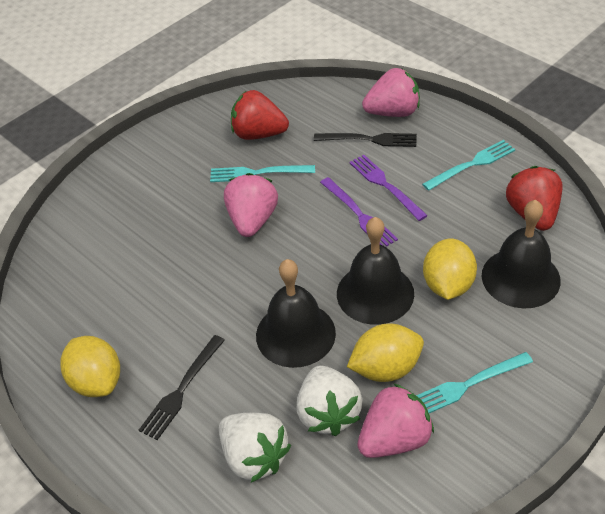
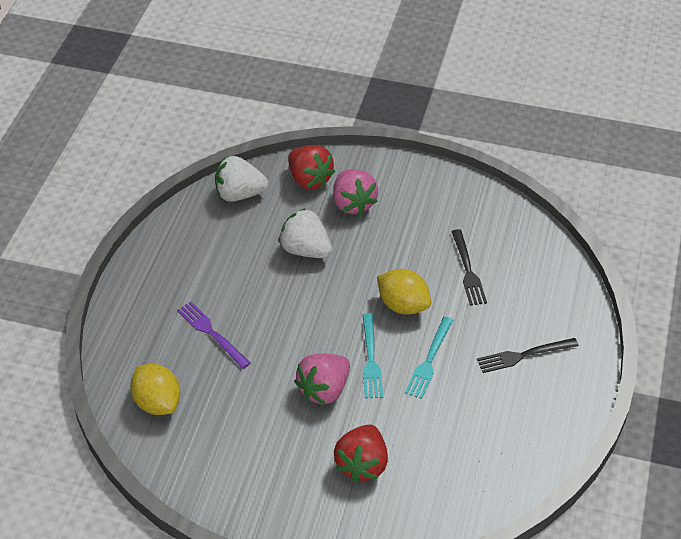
black bell: 3 -> 0
pink strawberry: 3 -> 2
purple fork: 2 -> 1
turquoise fork: 3 -> 2
yellow lemon: 3 -> 2

